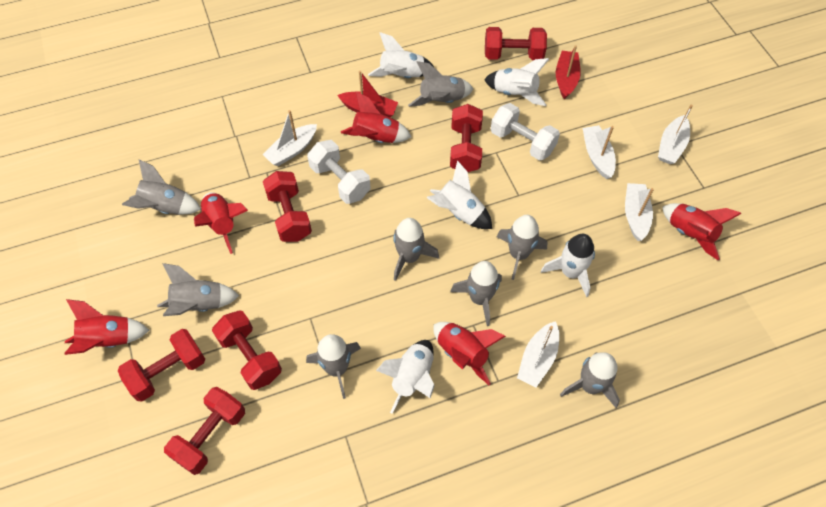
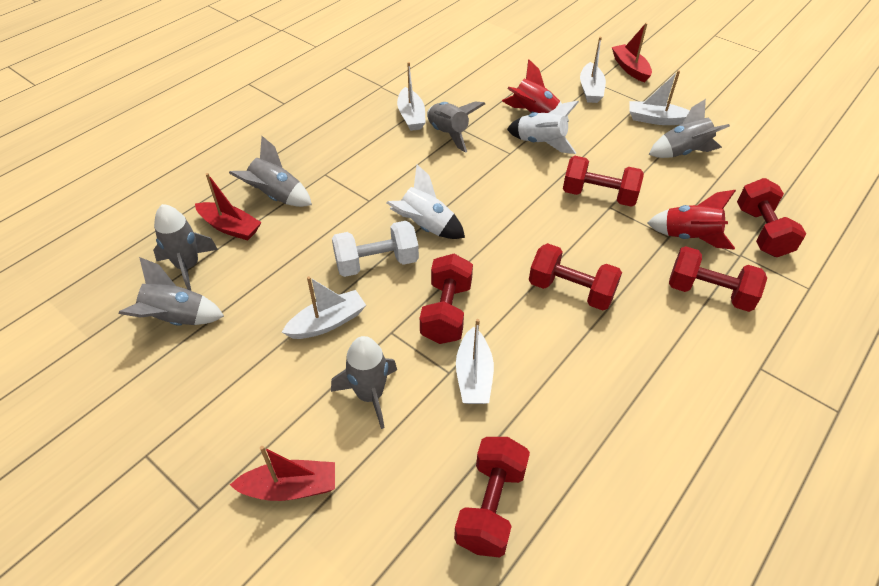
grey rocket: 8 -> 6
red boat: 2 -> 3
red rocket: 5 -> 2
white dumbbell: 2 -> 1
white rocket: 5 -> 2

